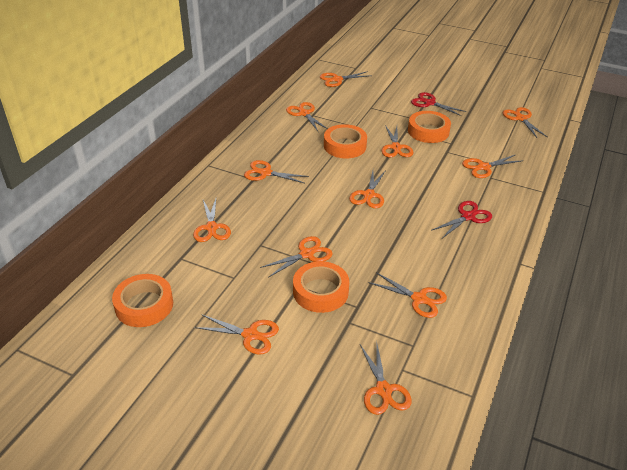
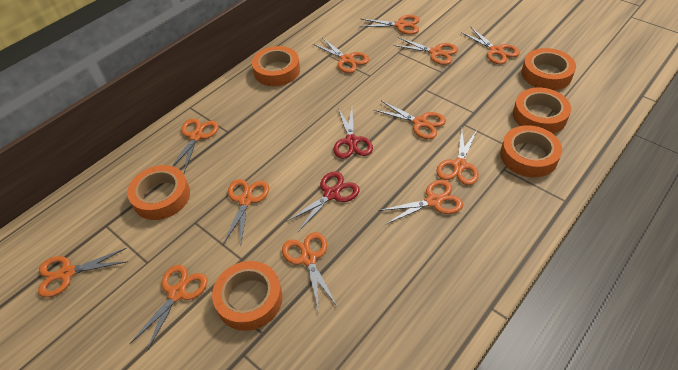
orange tape: 4 -> 6

